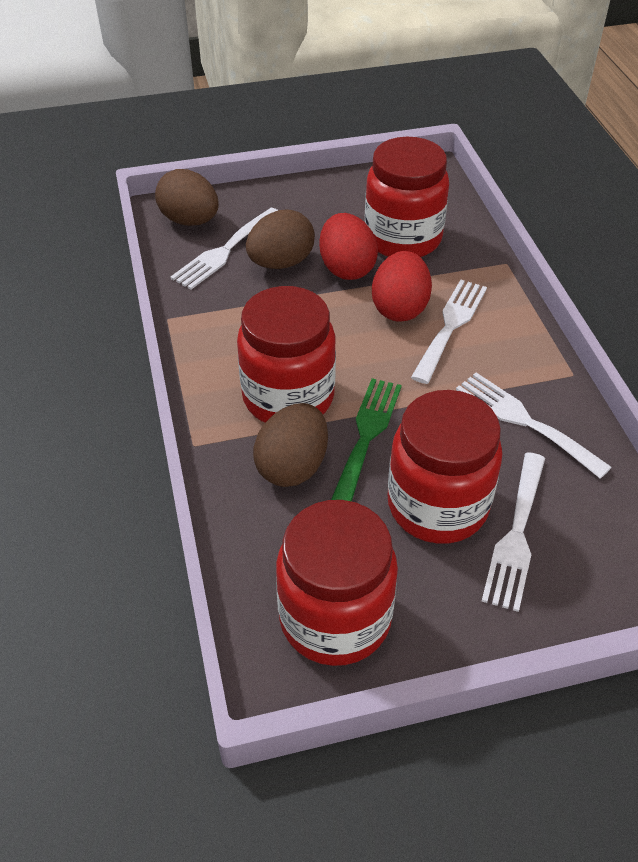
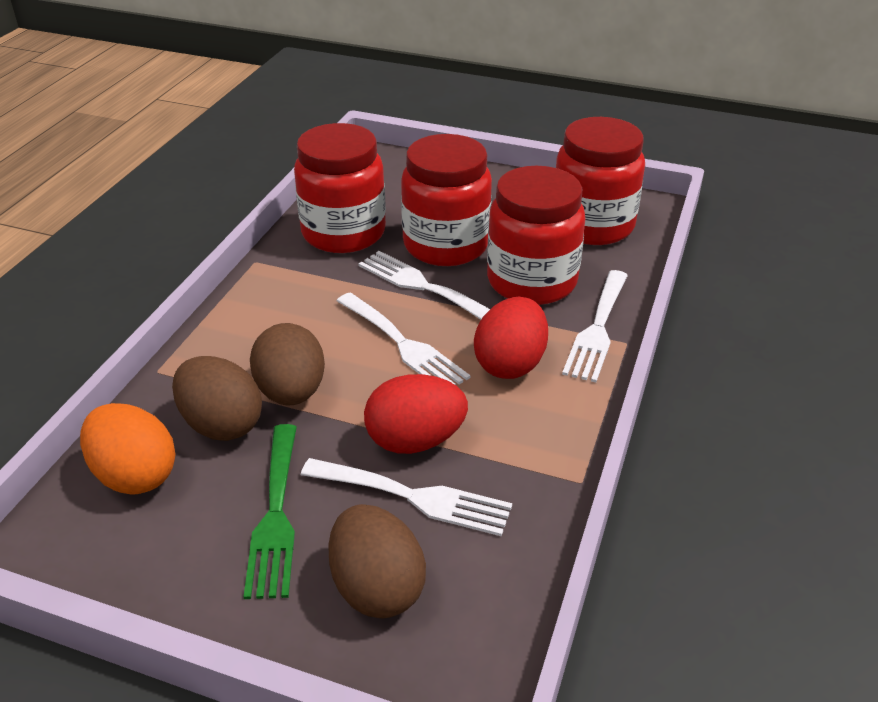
orange egg: 0 -> 1

